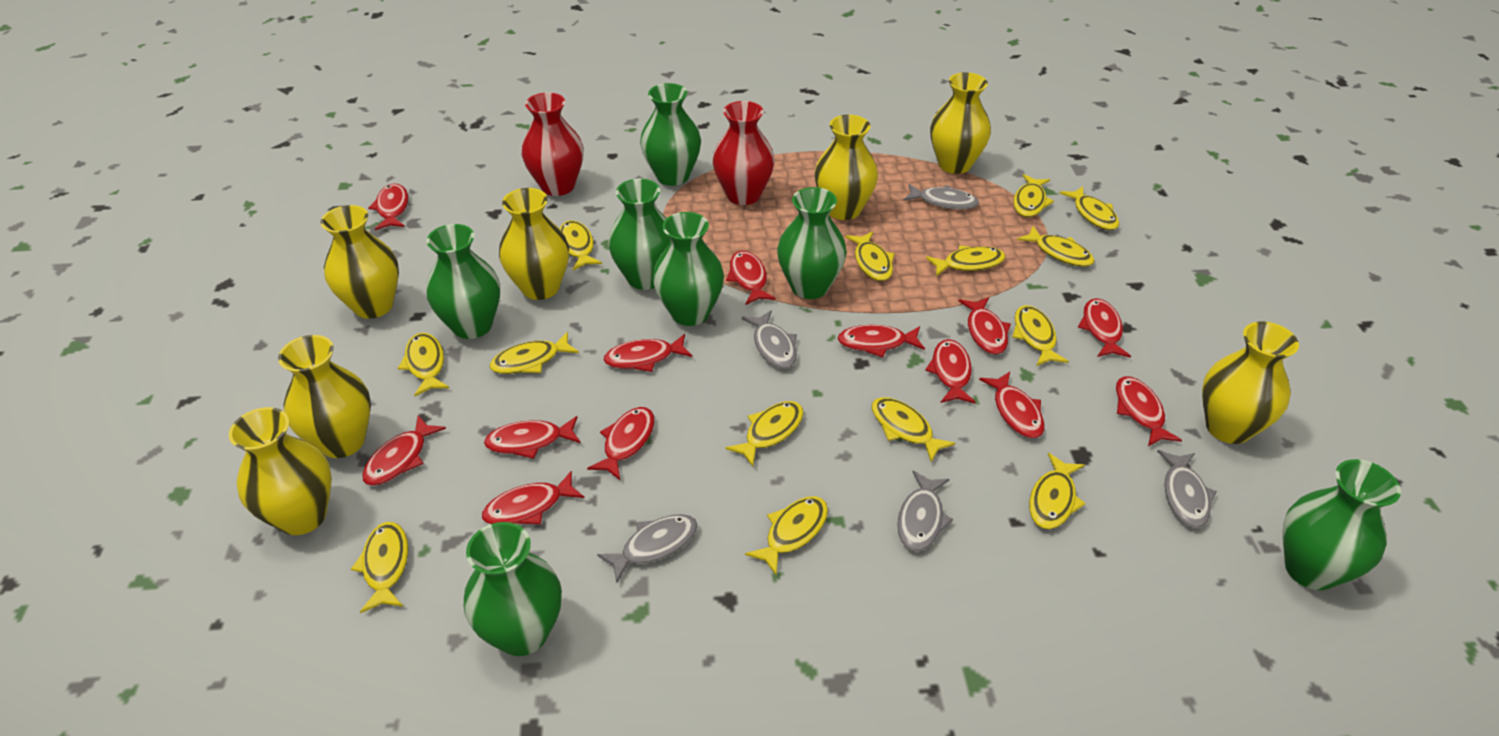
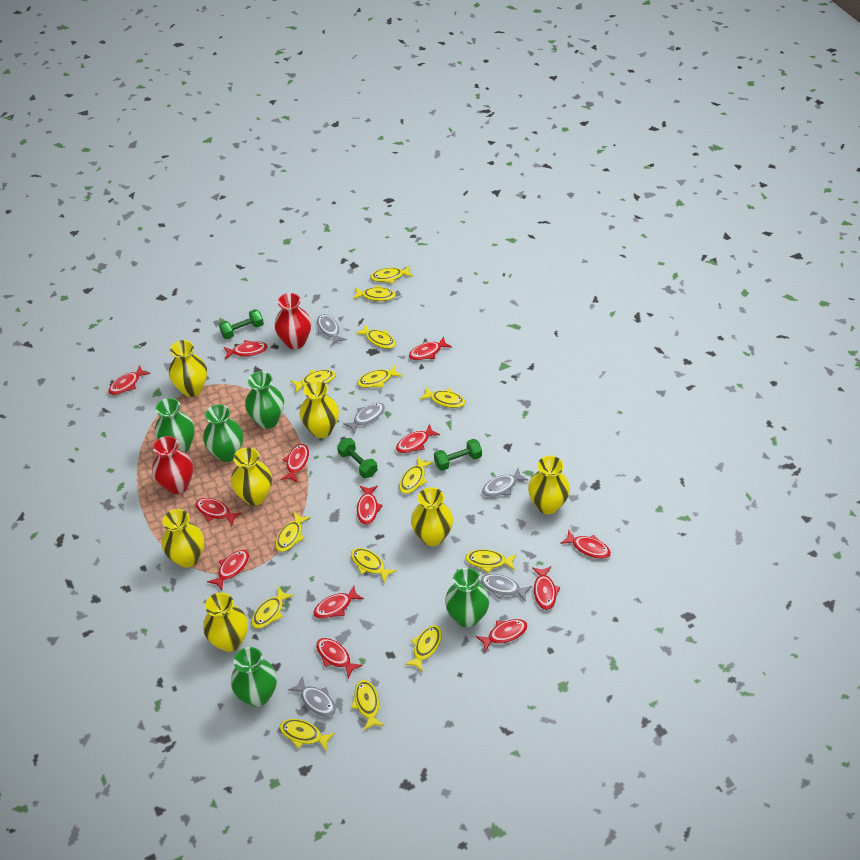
green dumbbell: 0 -> 3
green vase: 7 -> 5

